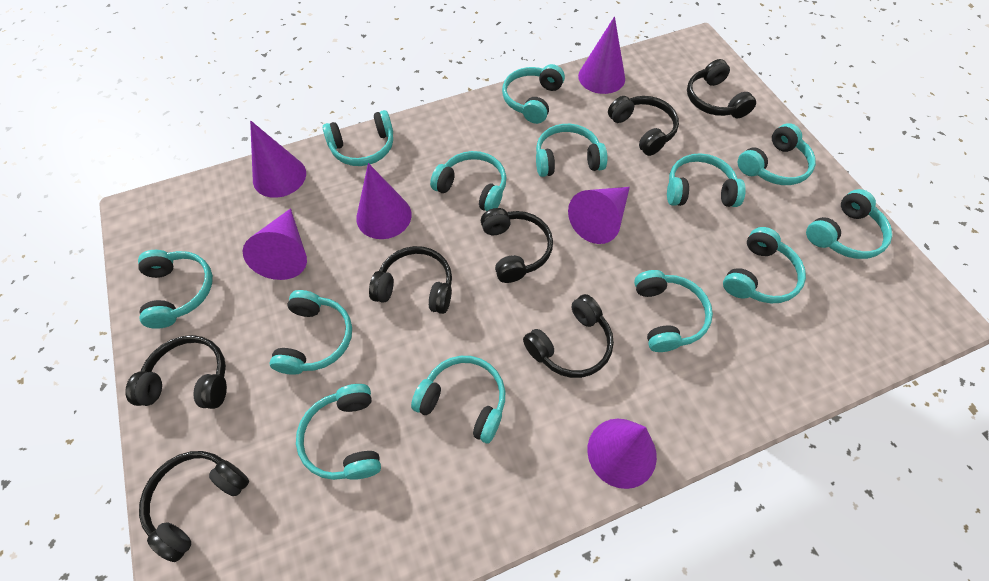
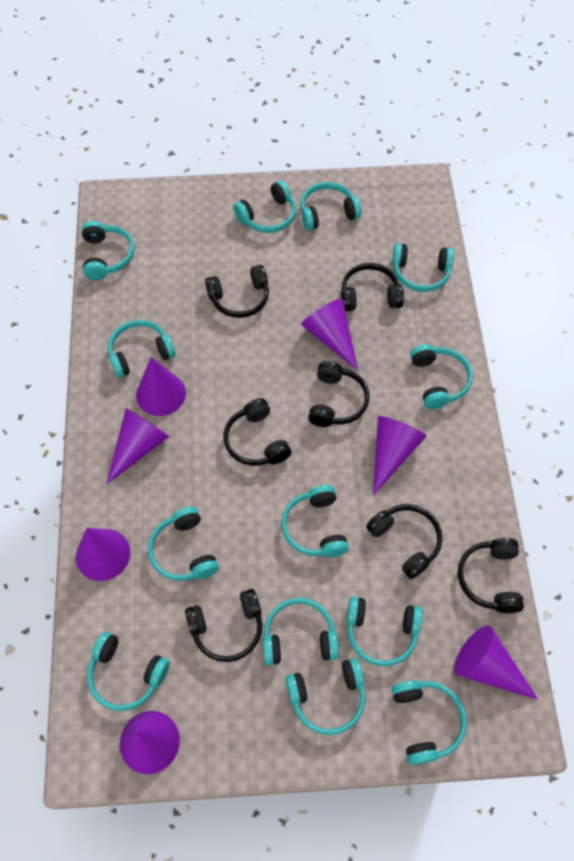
purple cone: 6 -> 7

